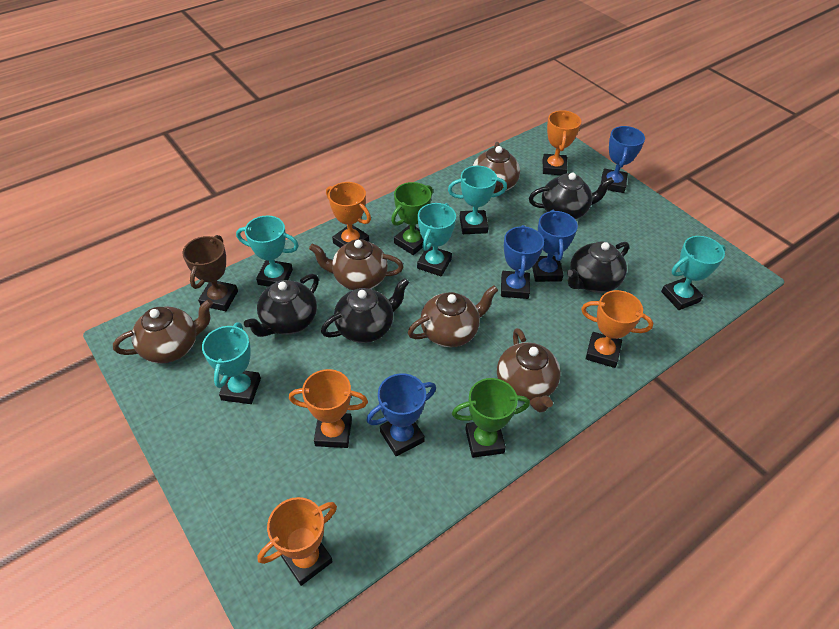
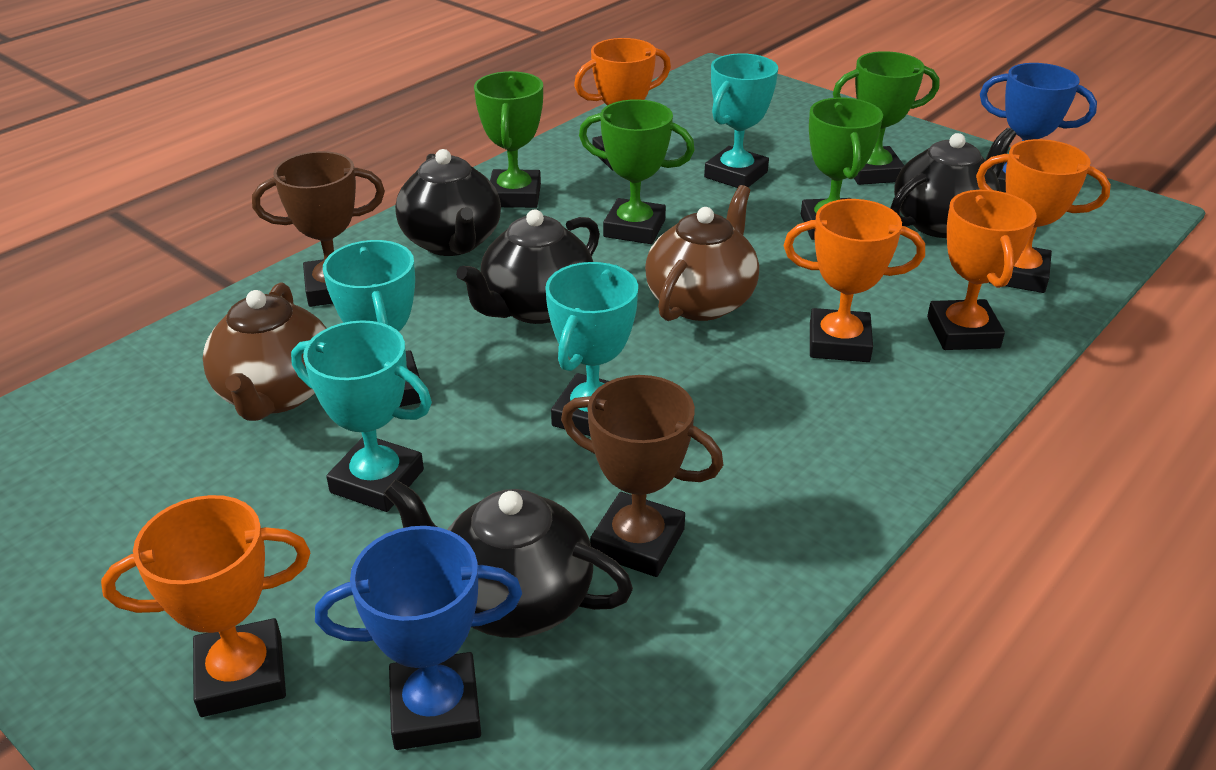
blue trophy: 4 -> 2
brown teapot: 5 -> 2
brown trophy: 1 -> 2
green trophy: 2 -> 4
turquoise trophy: 5 -> 4

